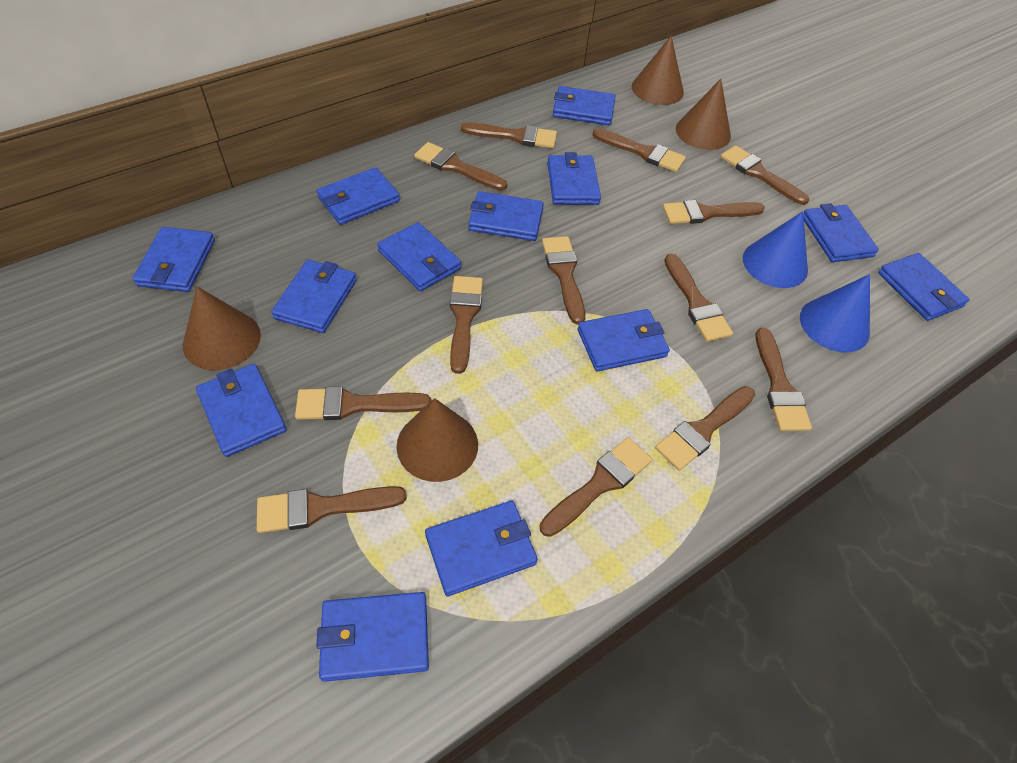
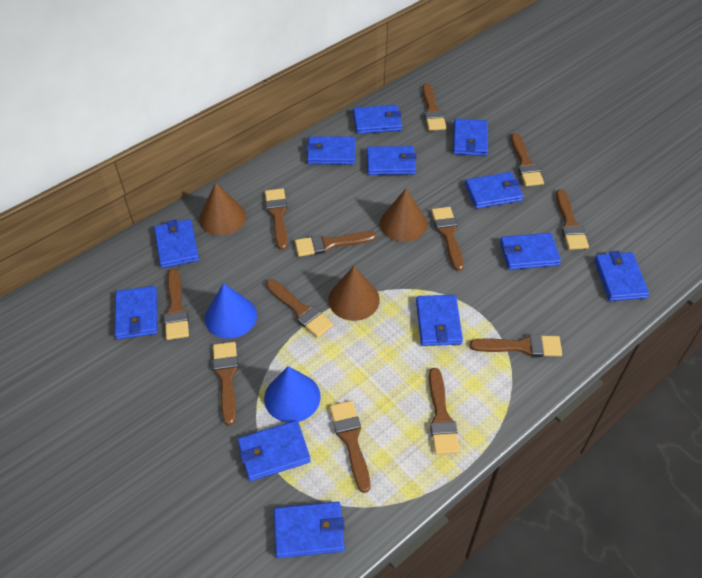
blue wallet: 13 -> 12
brown brush: 13 -> 12
brown cone: 4 -> 3

